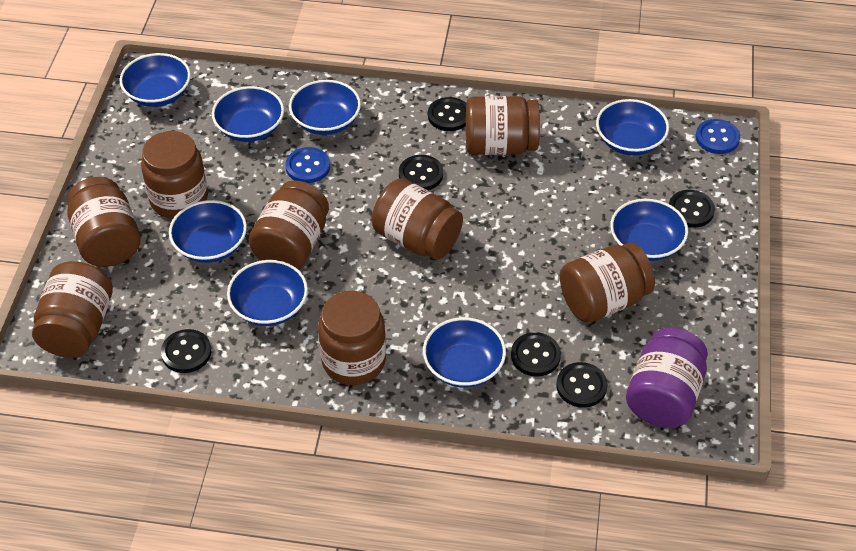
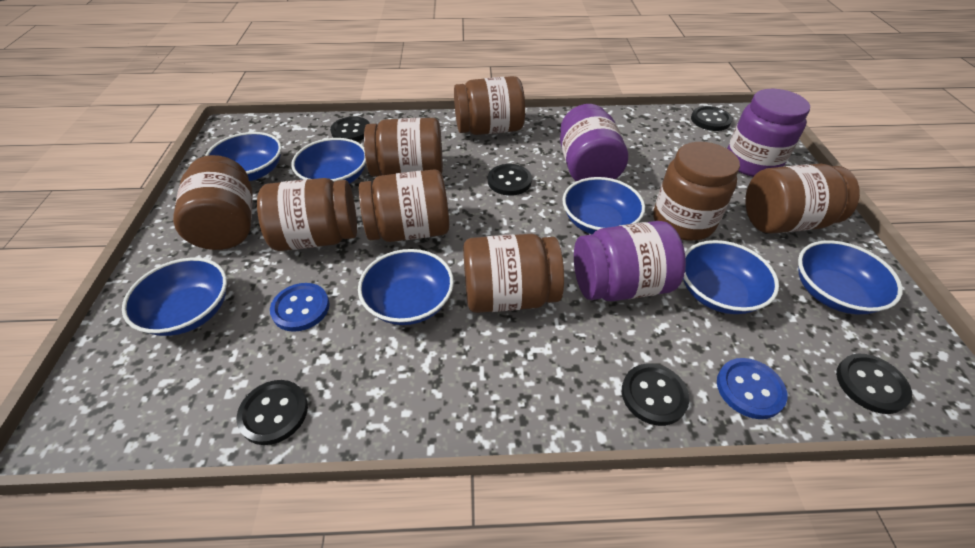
blue bowl: 8 -> 7
purple jar: 1 -> 3

